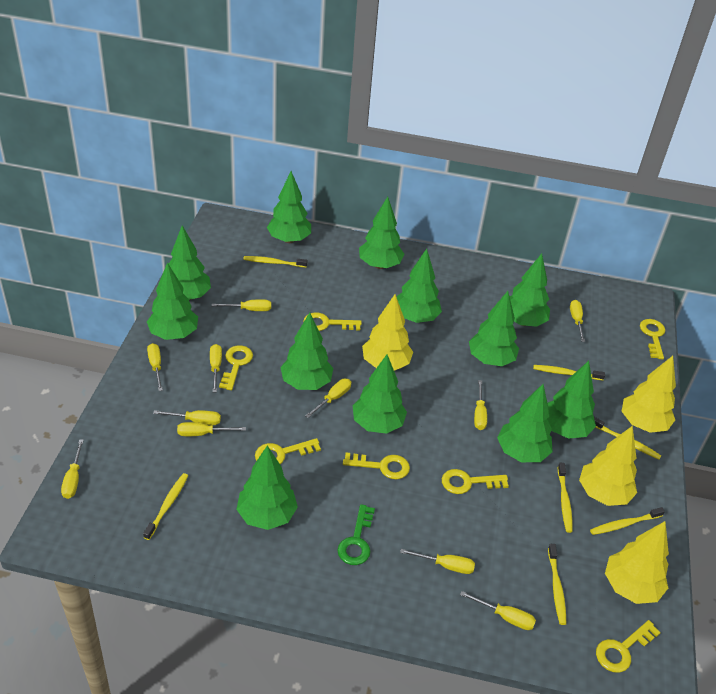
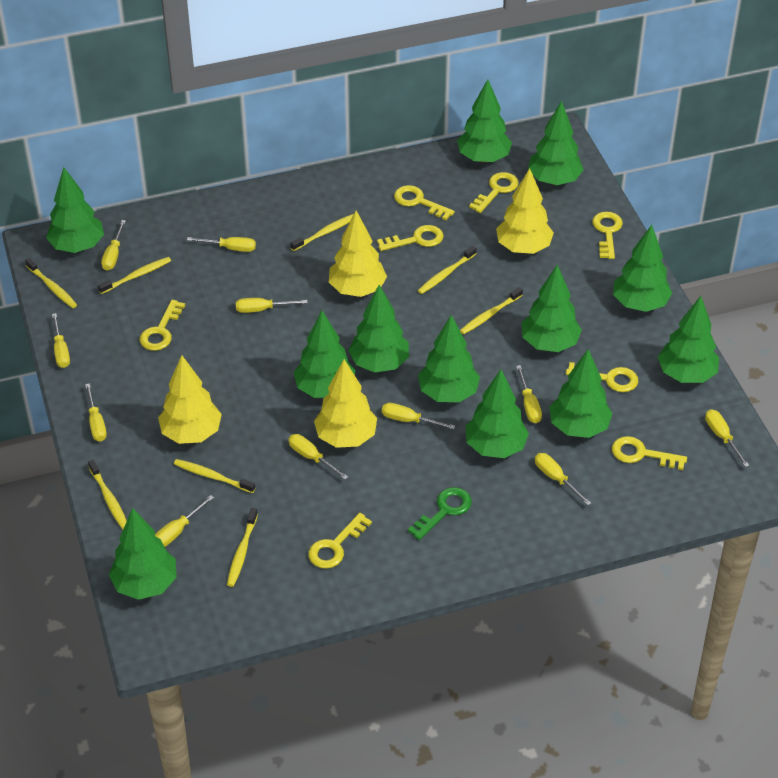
yellow key: 7 -> 8
yellow toothbrush: 7 -> 8

